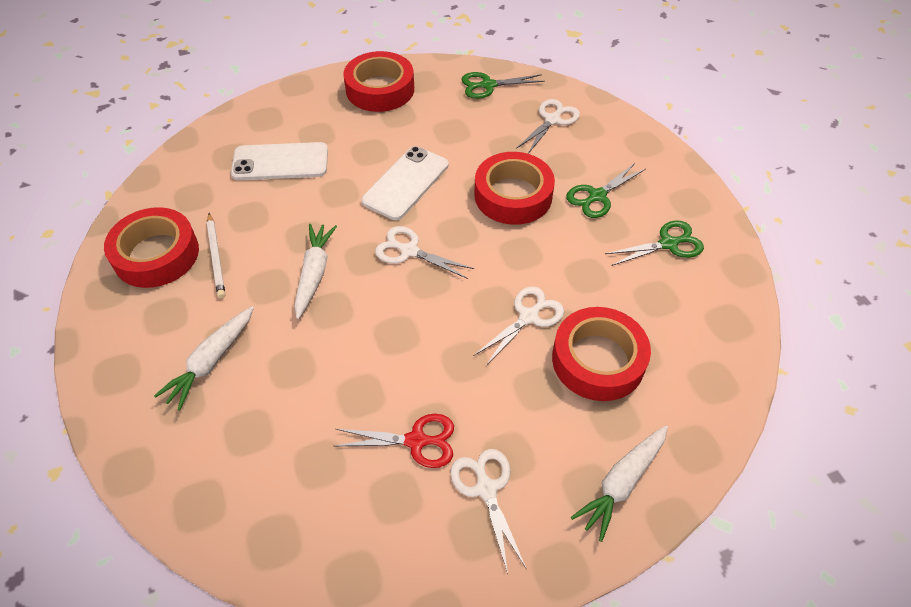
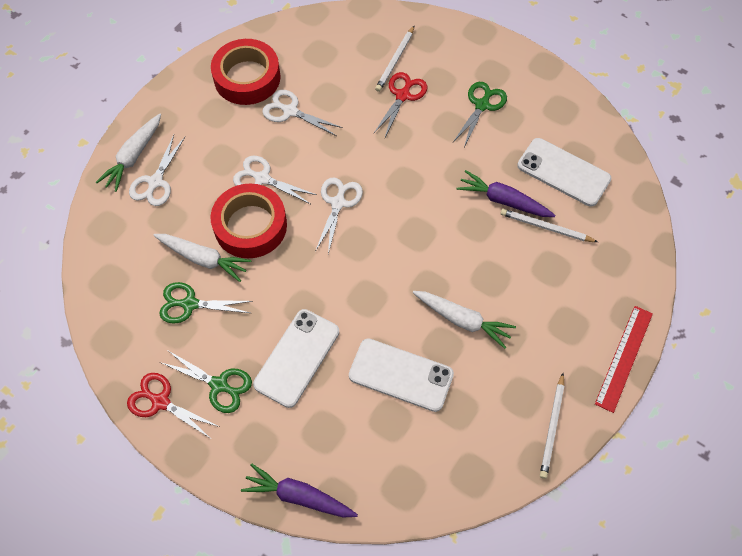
purple carrot: 0 -> 2
red ruler: 0 -> 1
red scissors: 1 -> 2
red tape: 4 -> 2
white pencil: 1 -> 3
white phone: 2 -> 3

